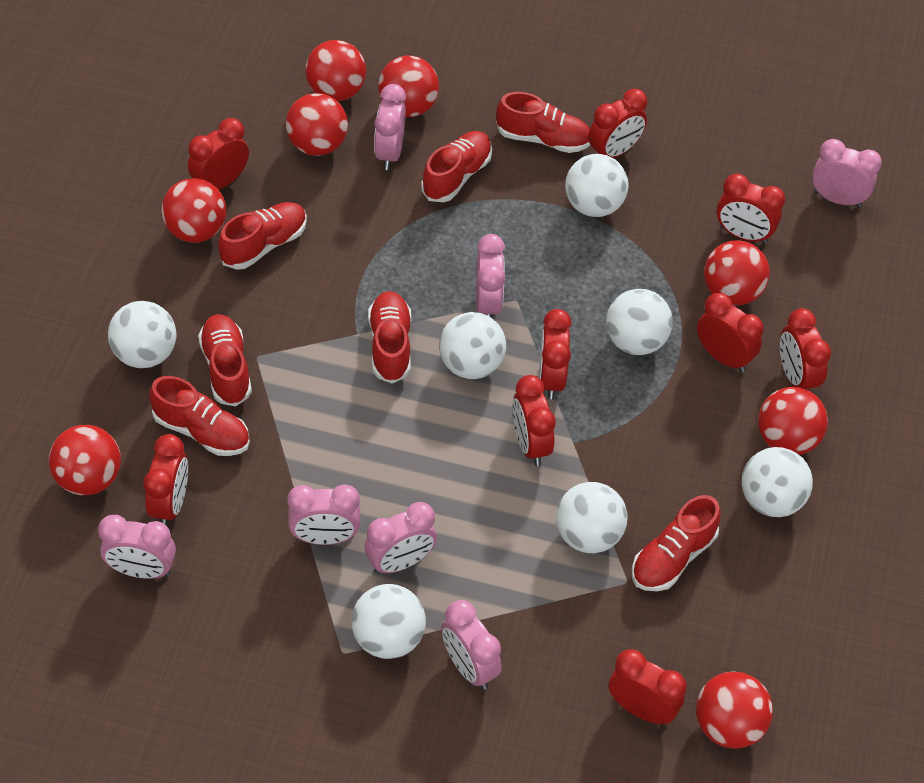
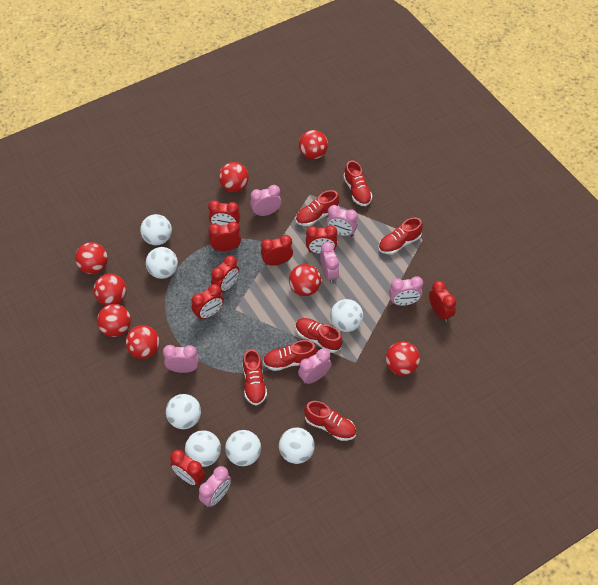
red clock: 9 -> 8

